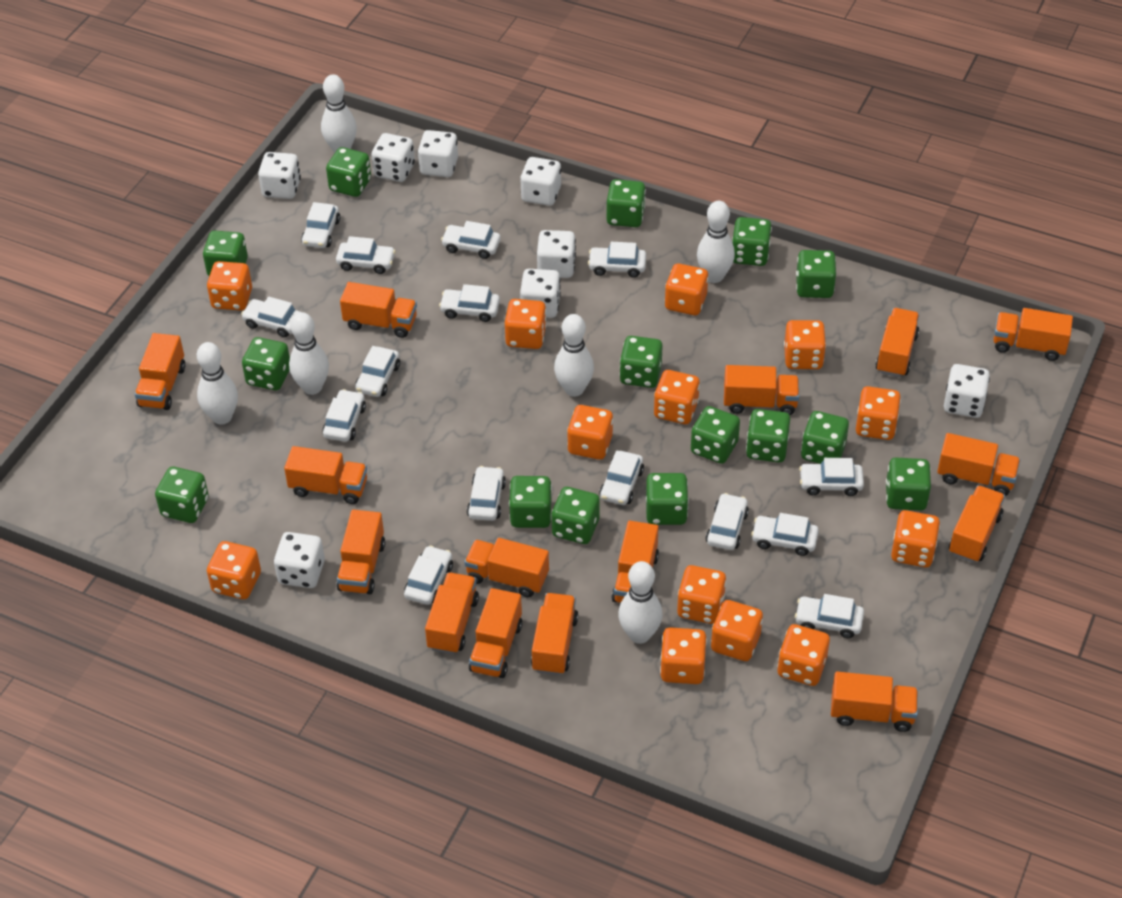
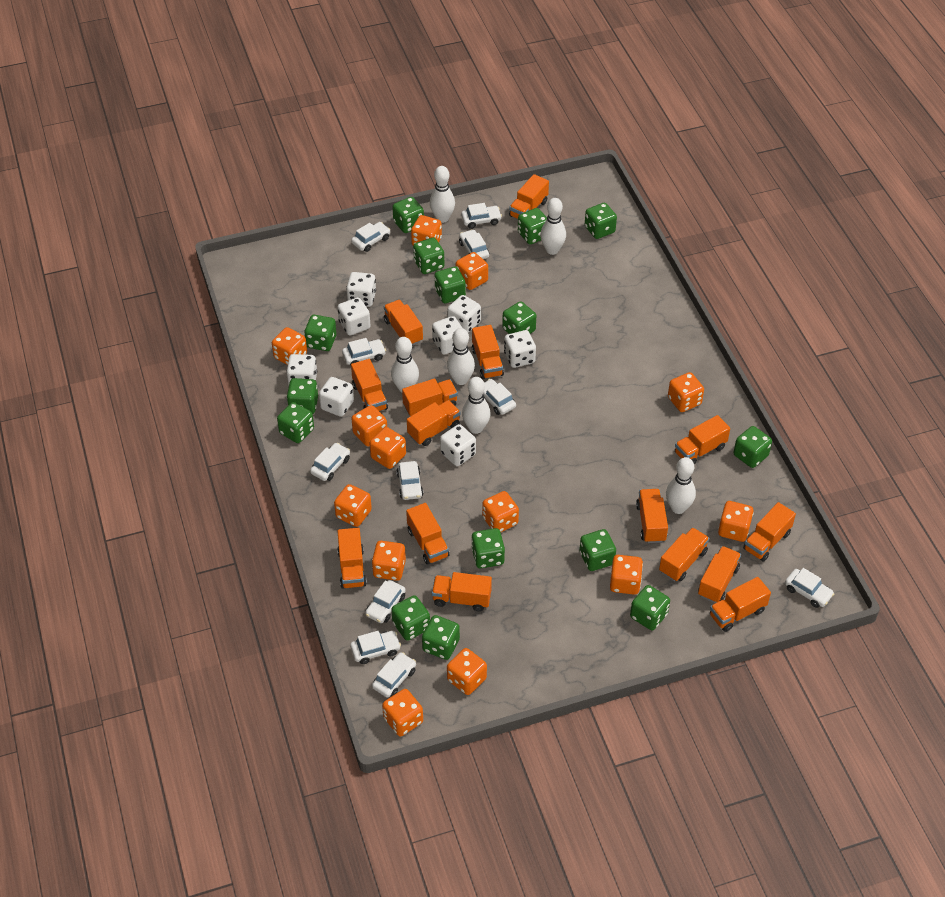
white car: 15 -> 11

